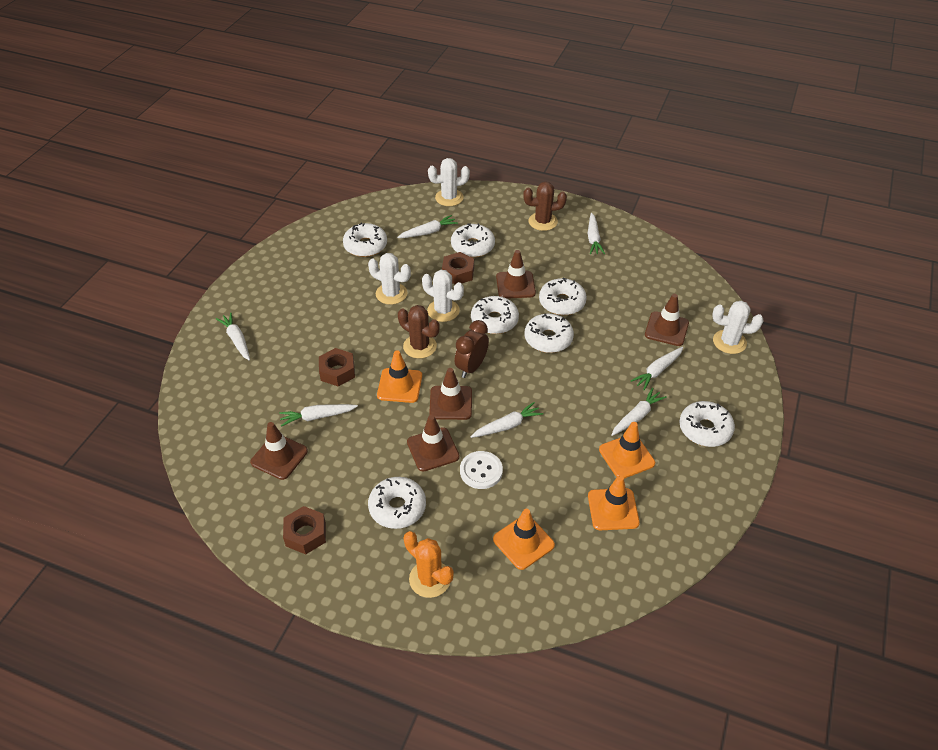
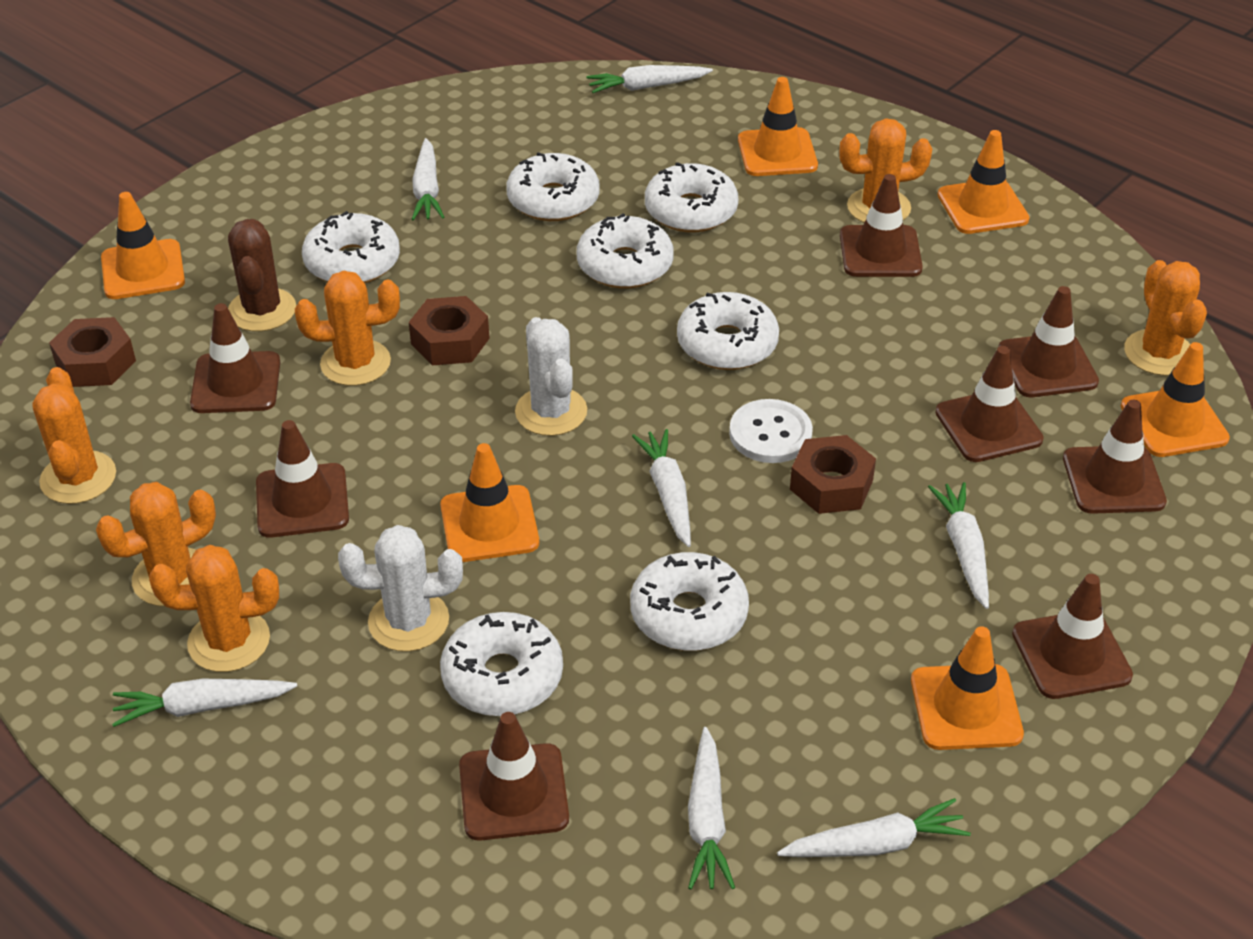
brown cactus: 2 -> 1
brown clock: 1 -> 0
brown traffic cone: 5 -> 8
orange cactus: 1 -> 6
orange traffic cone: 4 -> 6
white cactus: 4 -> 2

